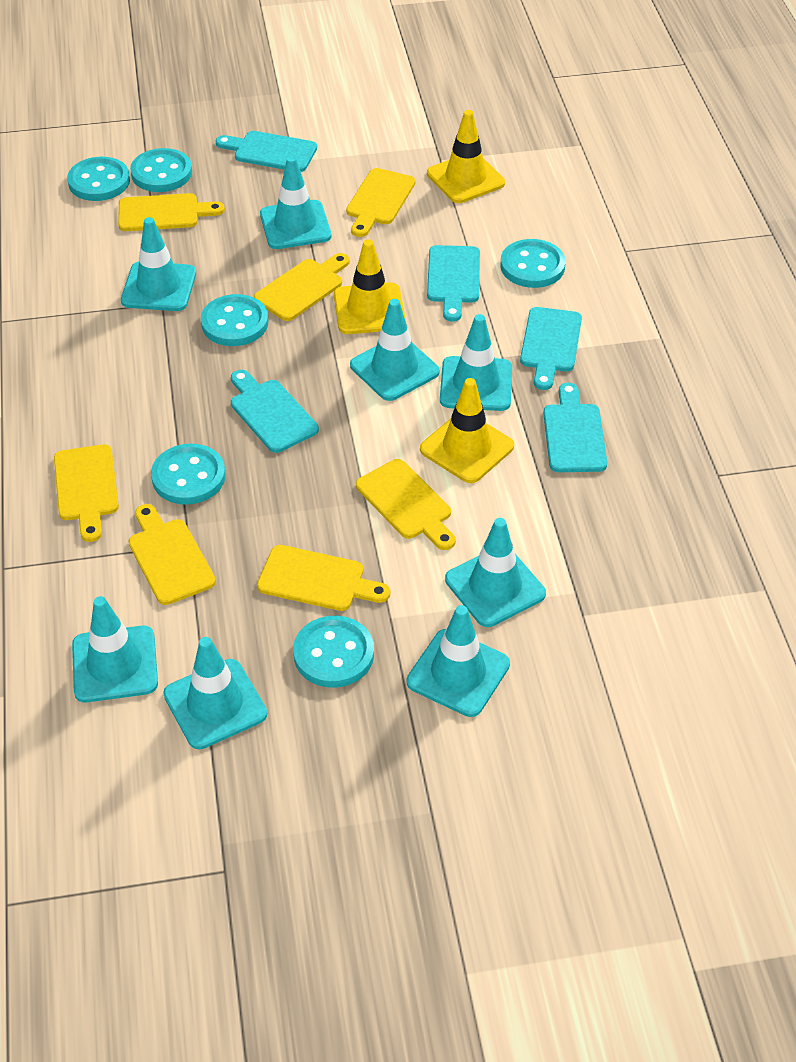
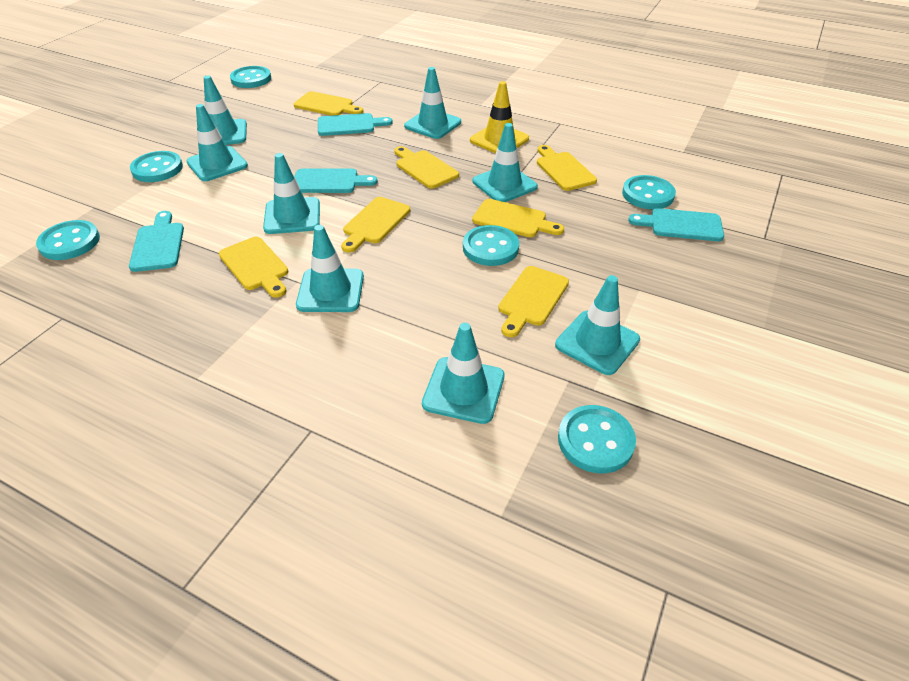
turquoise cutting board: 5 -> 4
yellow traffic cone: 3 -> 1

